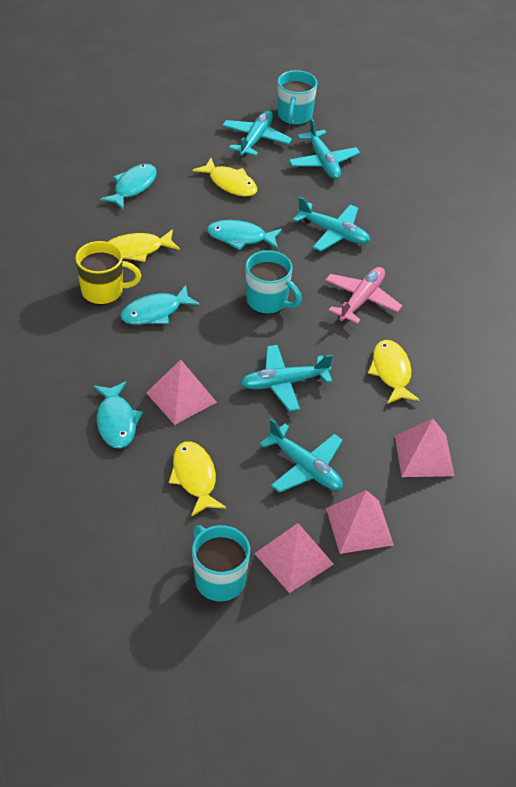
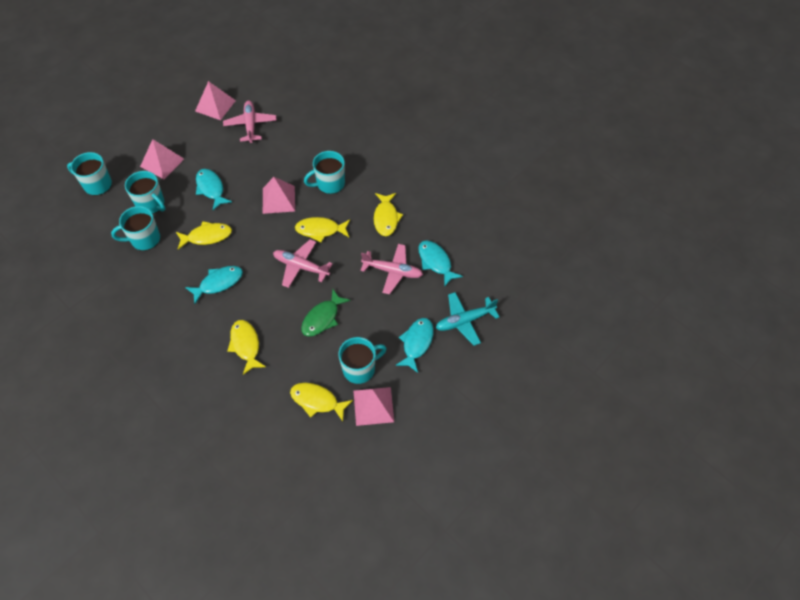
green fish: 0 -> 1
pink plane: 1 -> 3
turquoise mug: 3 -> 5
turquoise plane: 5 -> 1
yellow fish: 4 -> 5
yellow mug: 1 -> 0

